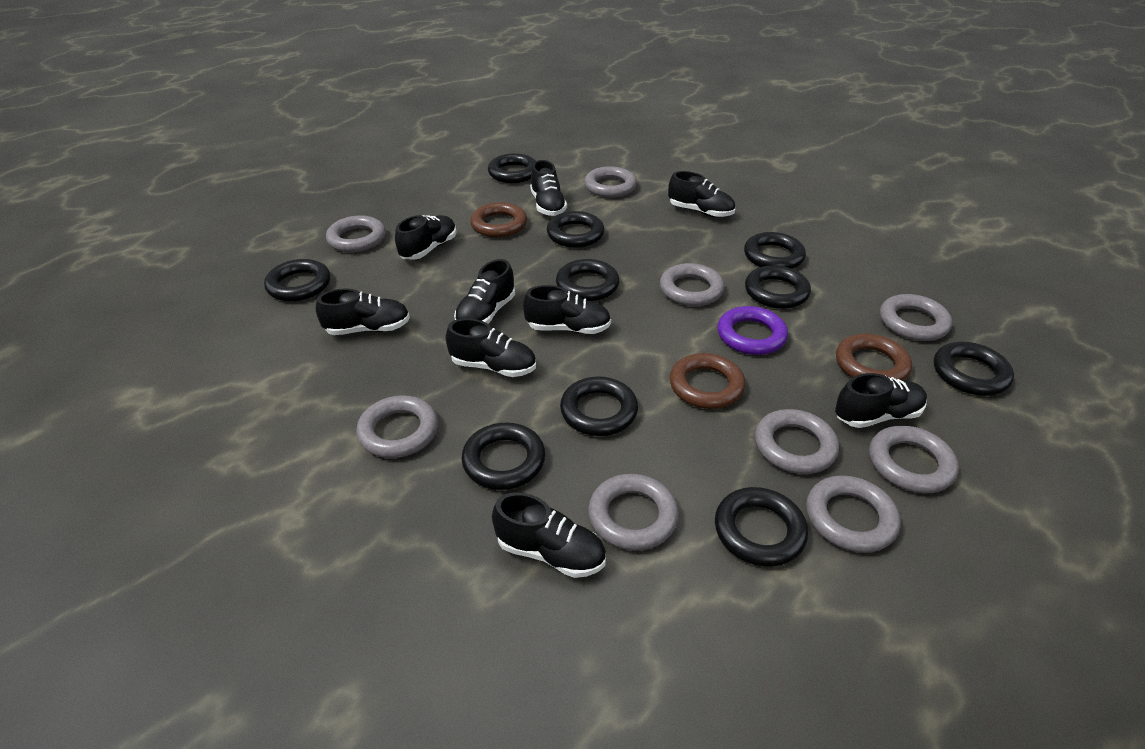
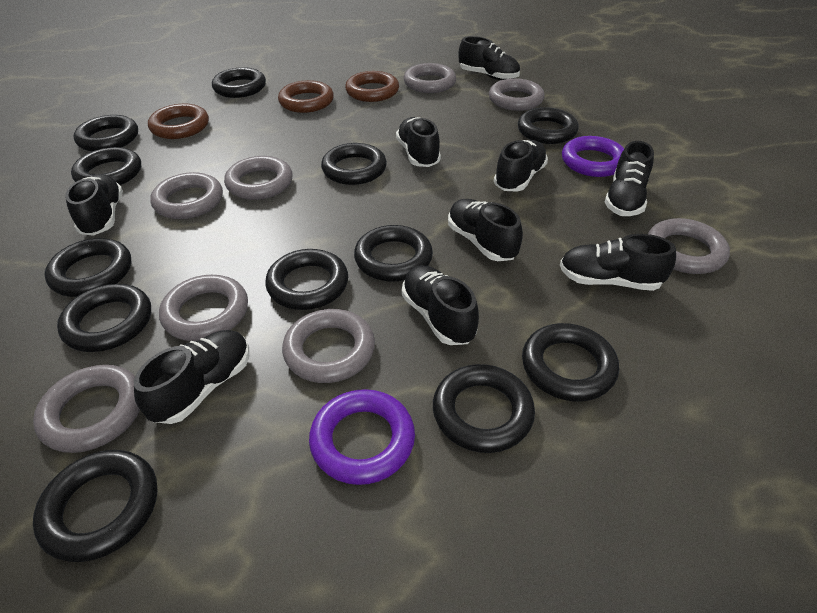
black ring: 10 -> 12
grey ring: 9 -> 8
purple ring: 1 -> 2

